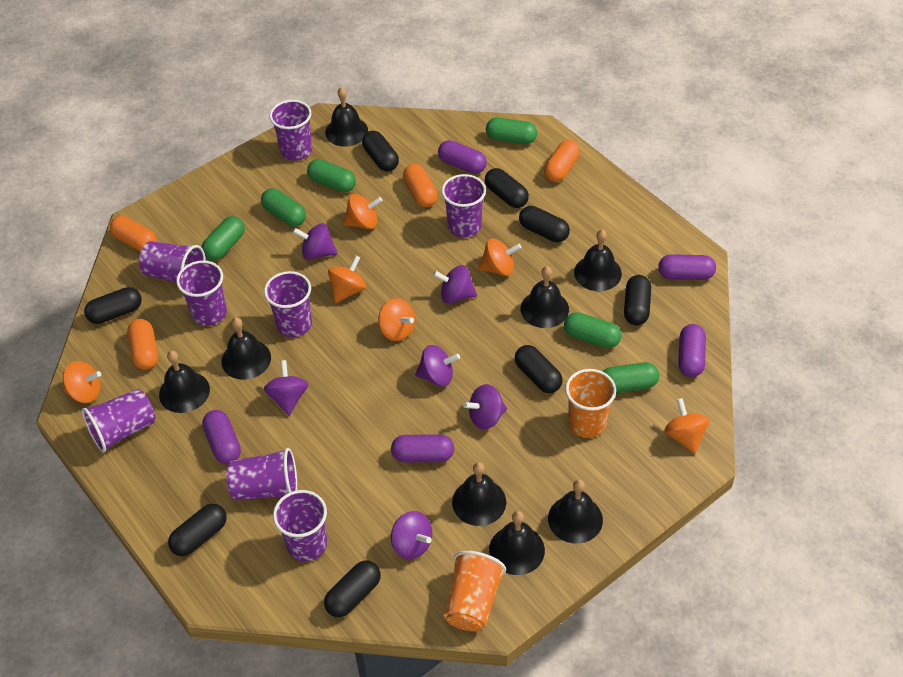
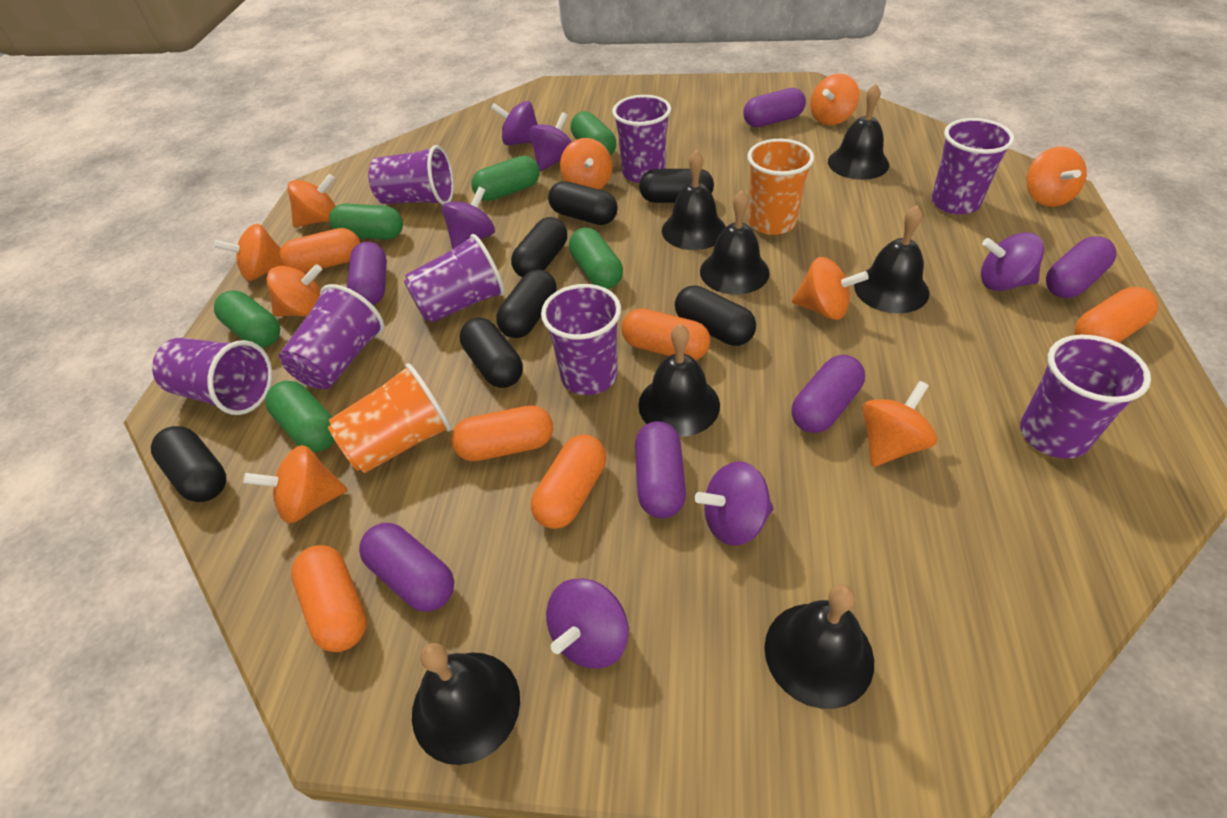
black bell: 8 -> 7
black capsule: 8 -> 7
orange capsule: 4 -> 6
orange spinning top: 6 -> 9
purple capsule: 5 -> 6

